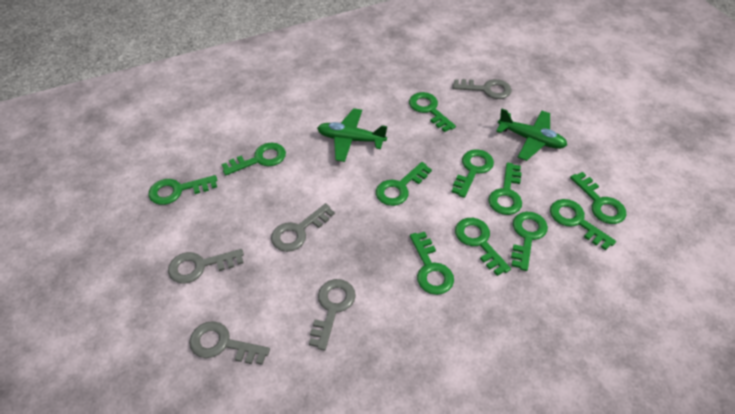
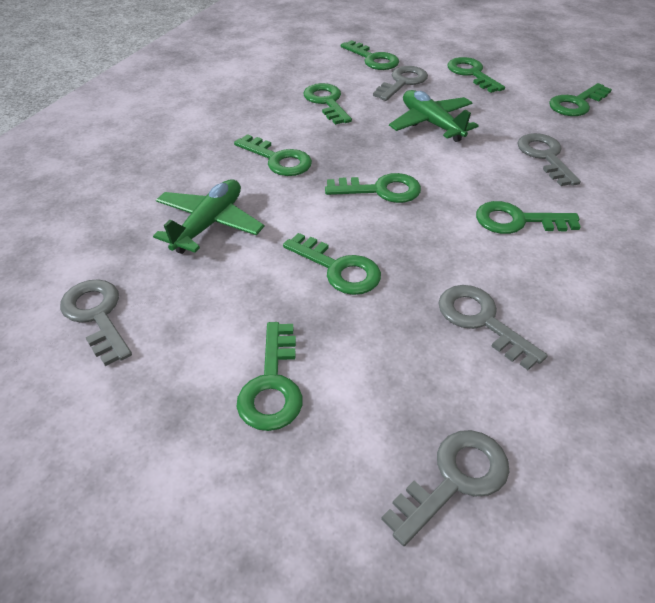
green key: 11 -> 9

